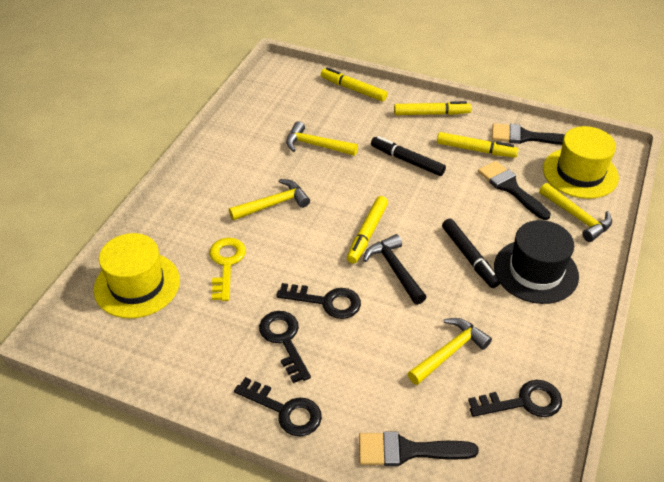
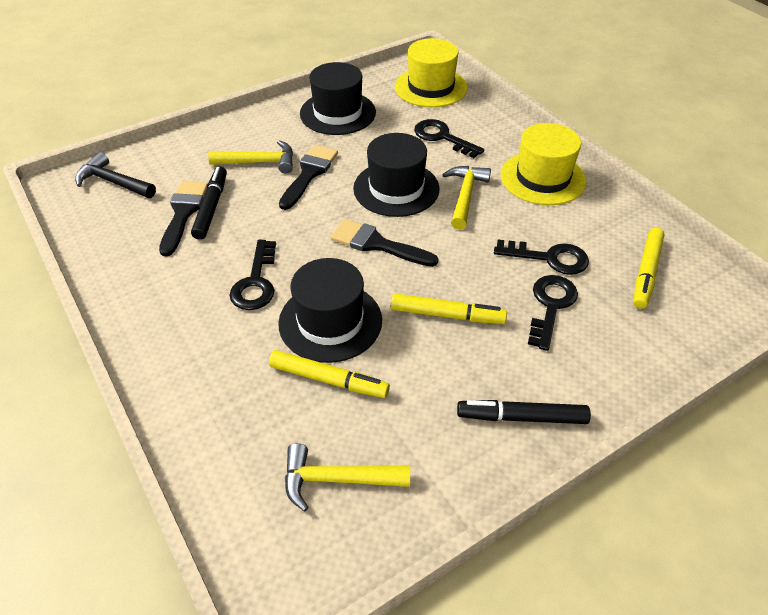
black hat: 1 -> 3
yellow hammer: 4 -> 3
yellow key: 1 -> 0
yellow marker: 4 -> 3

